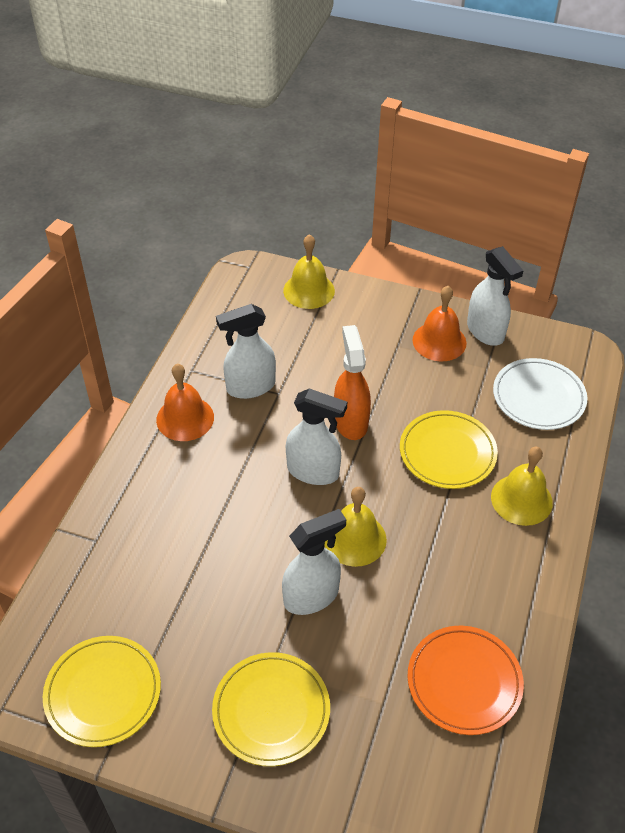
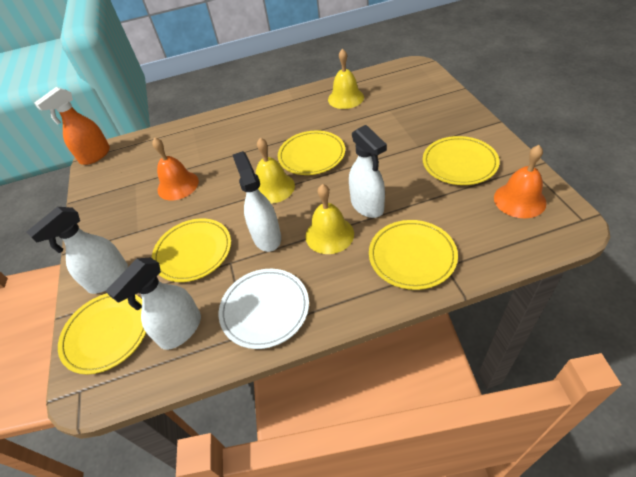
orange plate: 1 -> 0
yellow plate: 3 -> 5

